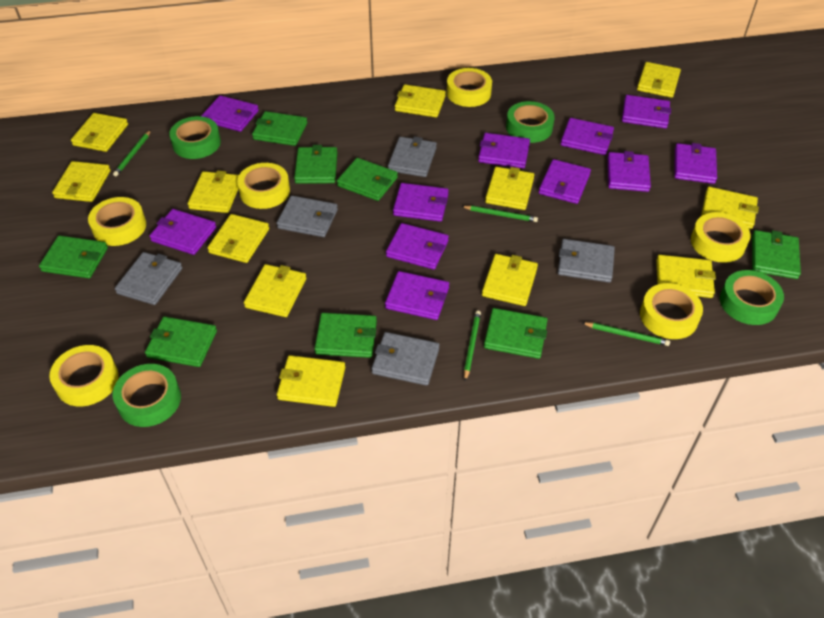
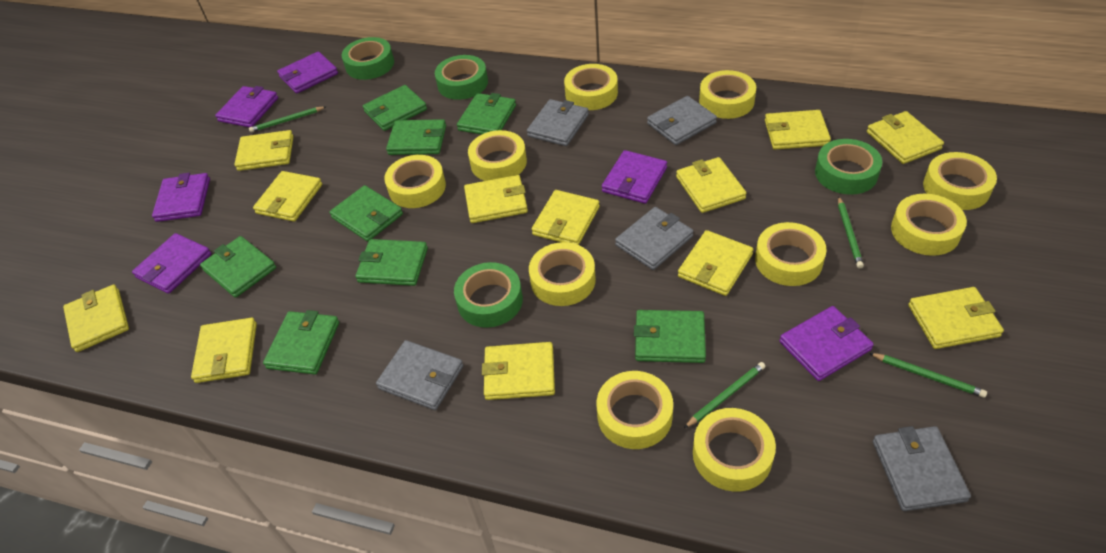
purple wallet: 11 -> 6
yellow tape: 6 -> 10

